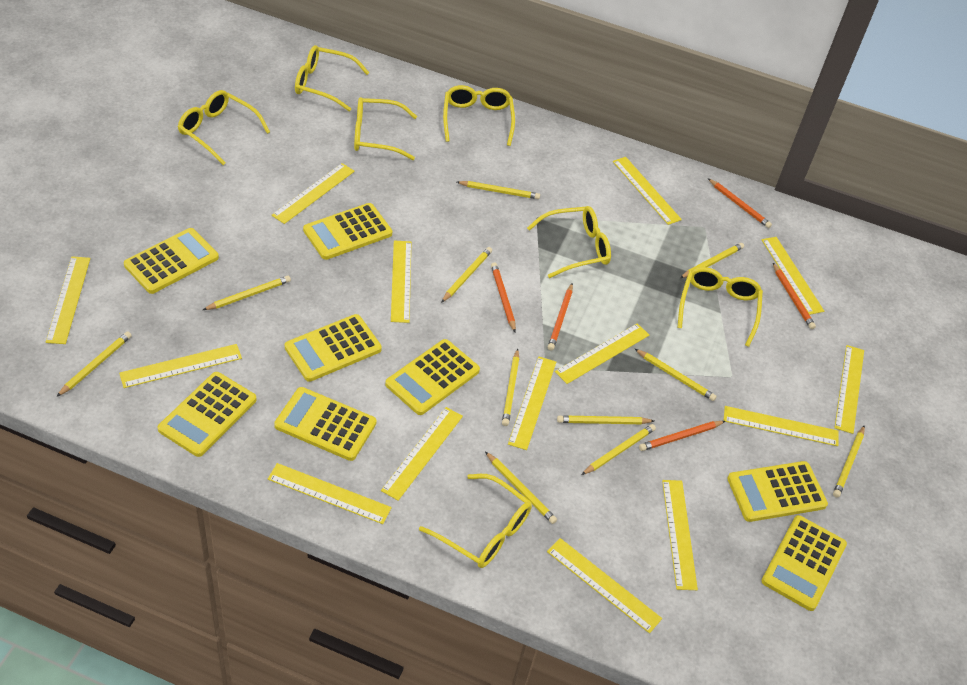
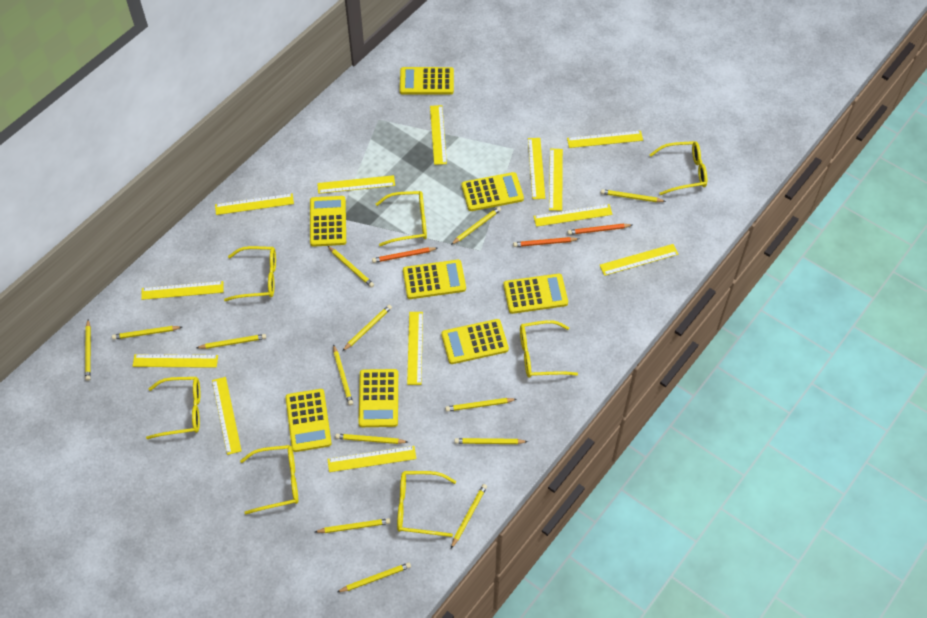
orange pencil: 5 -> 3
yellow pencil: 11 -> 14
yellow ruler: 14 -> 13

